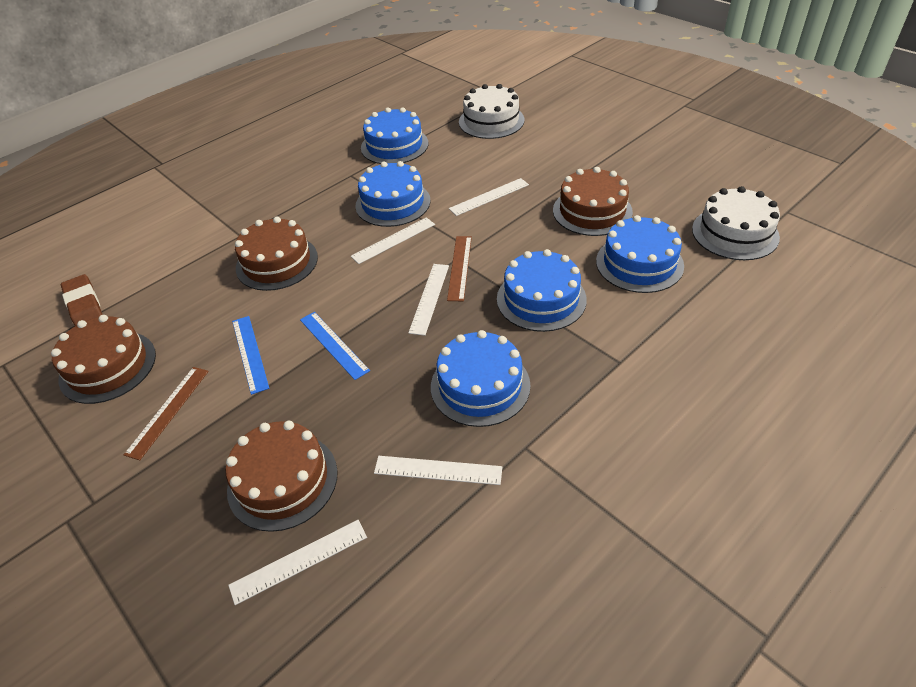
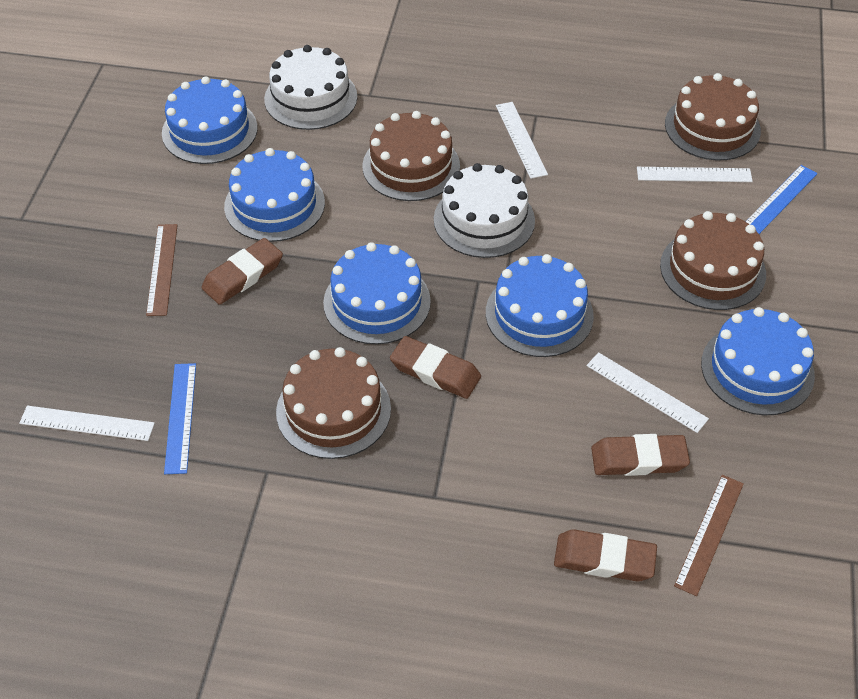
brown eraser: 1 -> 4
white ruler: 5 -> 4

